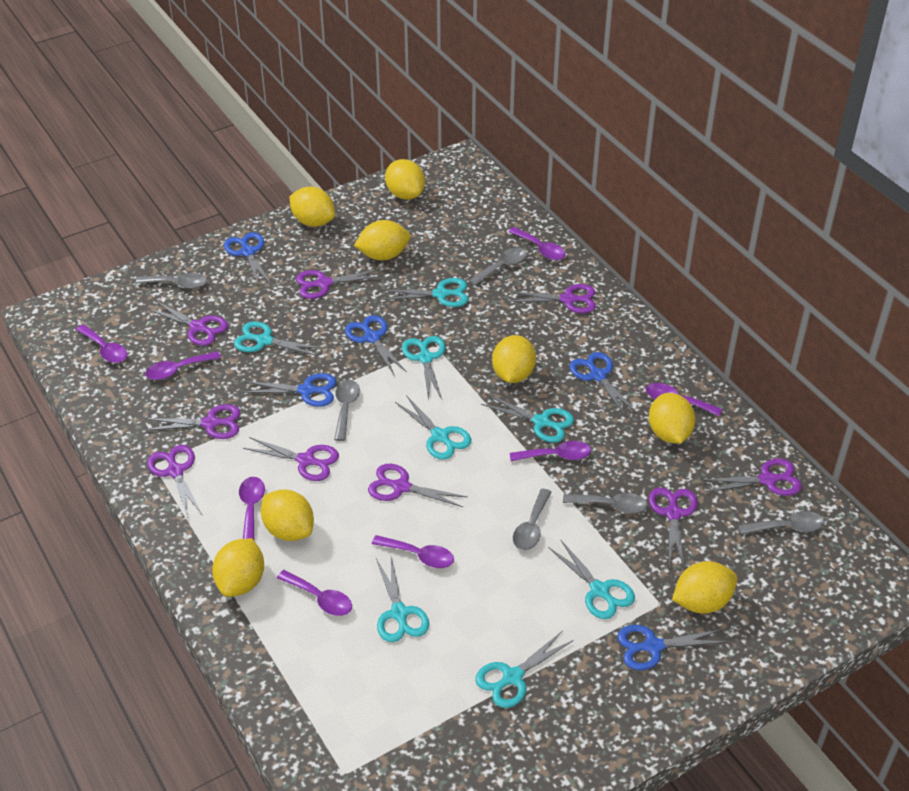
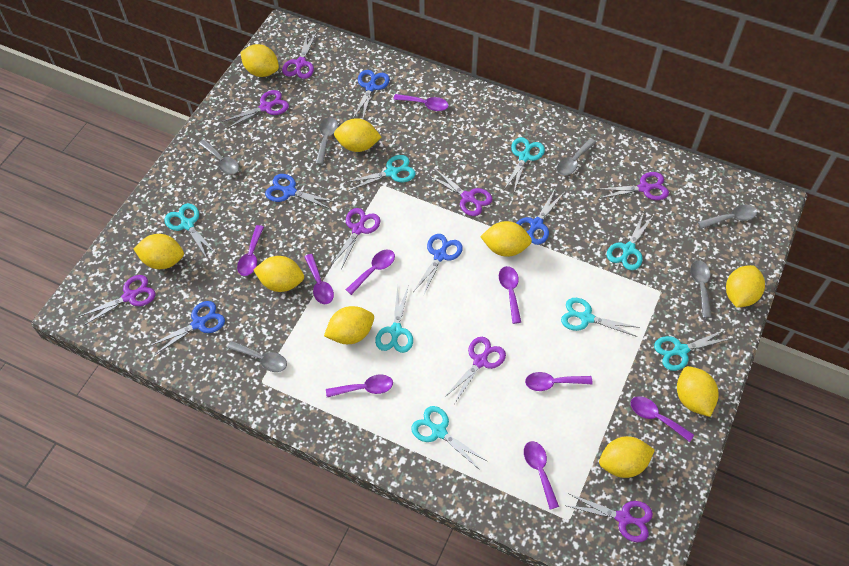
purple scissors: 9 -> 8
purple spoon: 8 -> 9
yellow lemon: 8 -> 9

